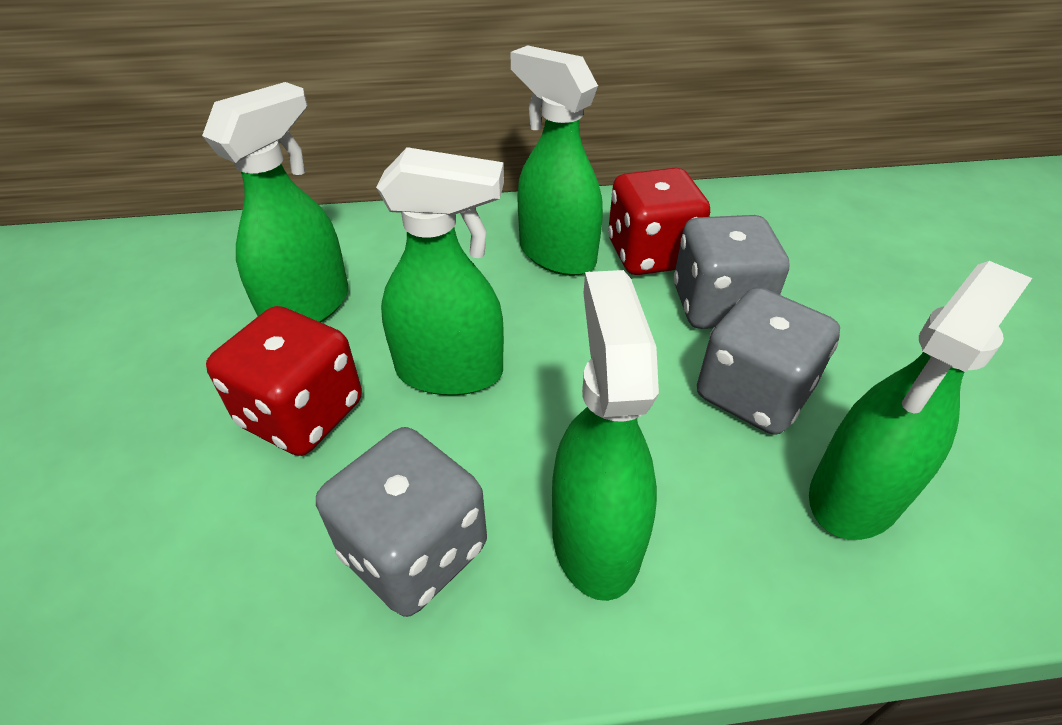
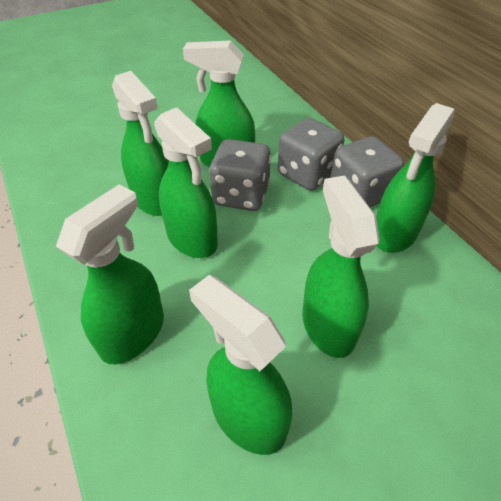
green spray bottle: 5 -> 7
red dice: 2 -> 0

